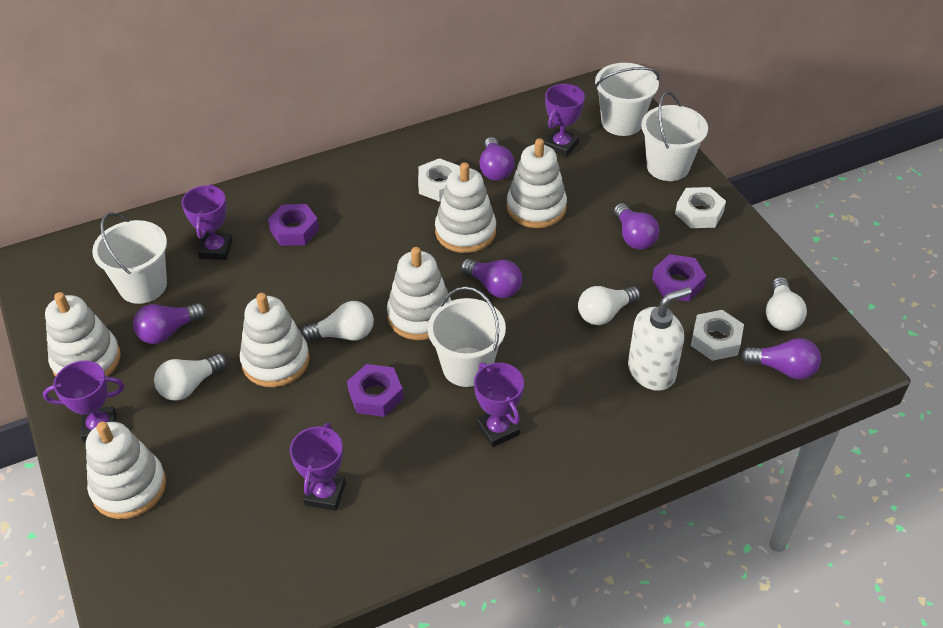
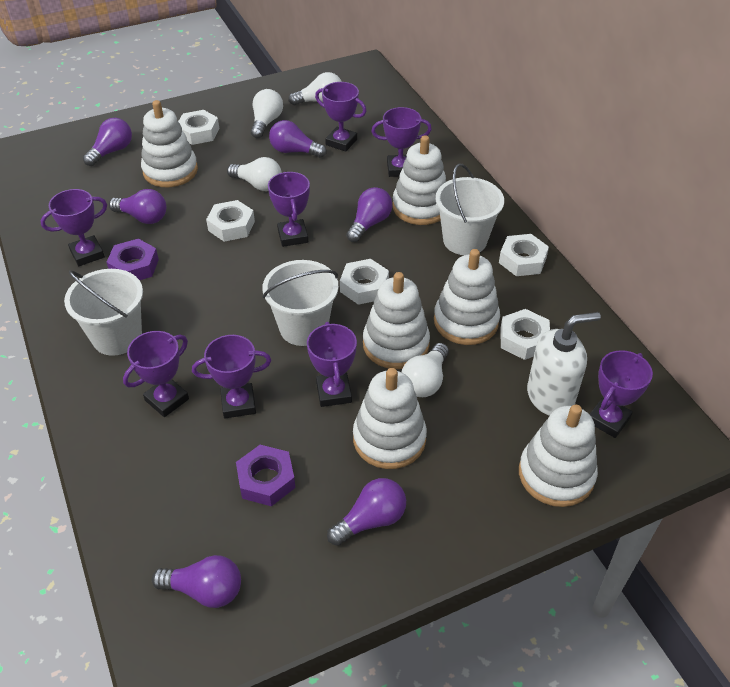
purple light bulb: 5 -> 6
purple nut: 3 -> 2
purple trophy: 5 -> 8
white bucket: 4 -> 3
white nut: 3 -> 5

